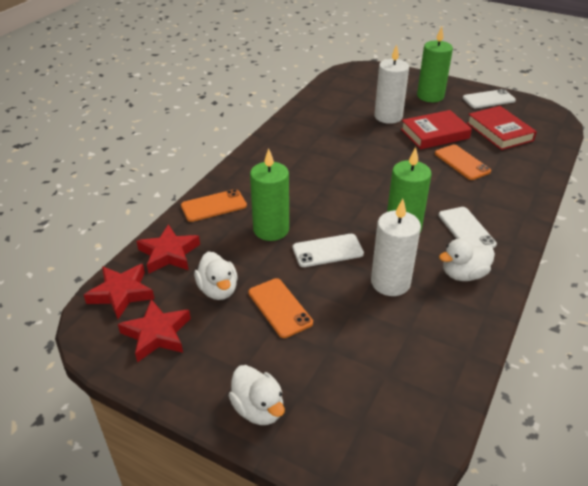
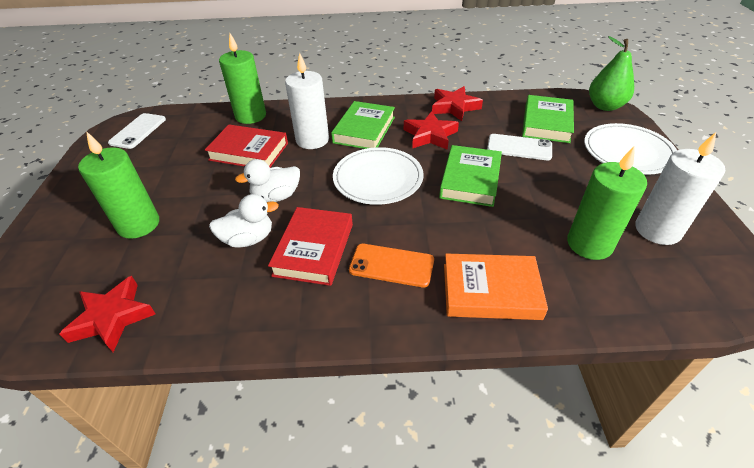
green book: 0 -> 3
green pear: 0 -> 1
orange book: 0 -> 1
orange phone: 3 -> 1
white duck: 3 -> 2
white phone: 3 -> 2
white plate: 0 -> 2

